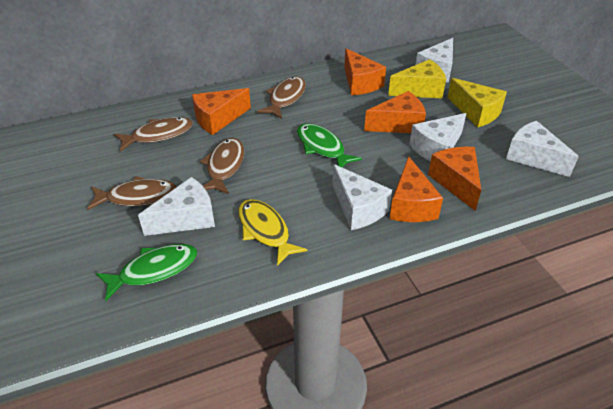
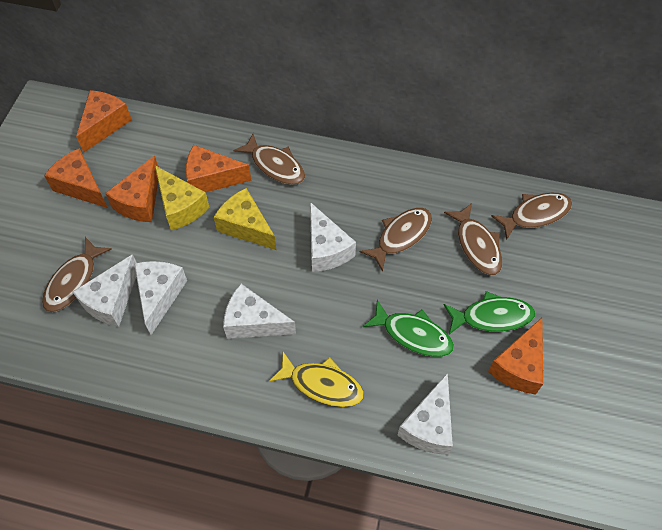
brown fish: 4 -> 5

